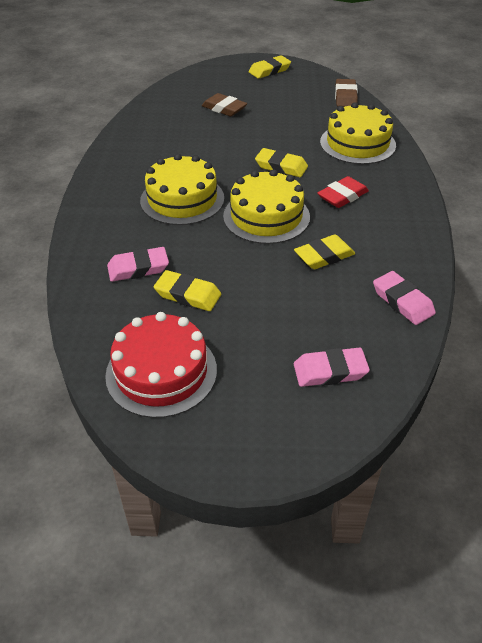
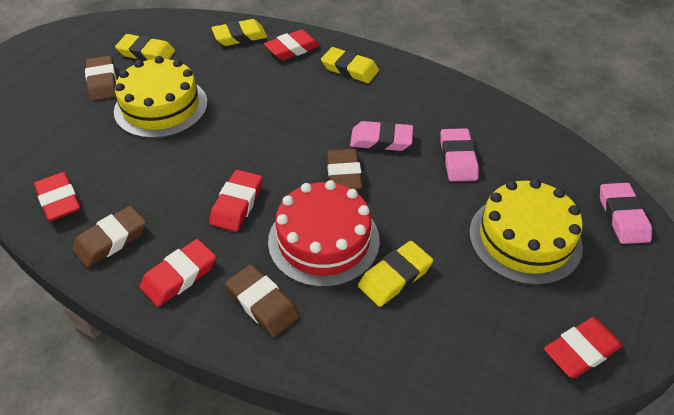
brown eraser: 2 -> 4
red eraser: 1 -> 5
yellow cake: 3 -> 2

